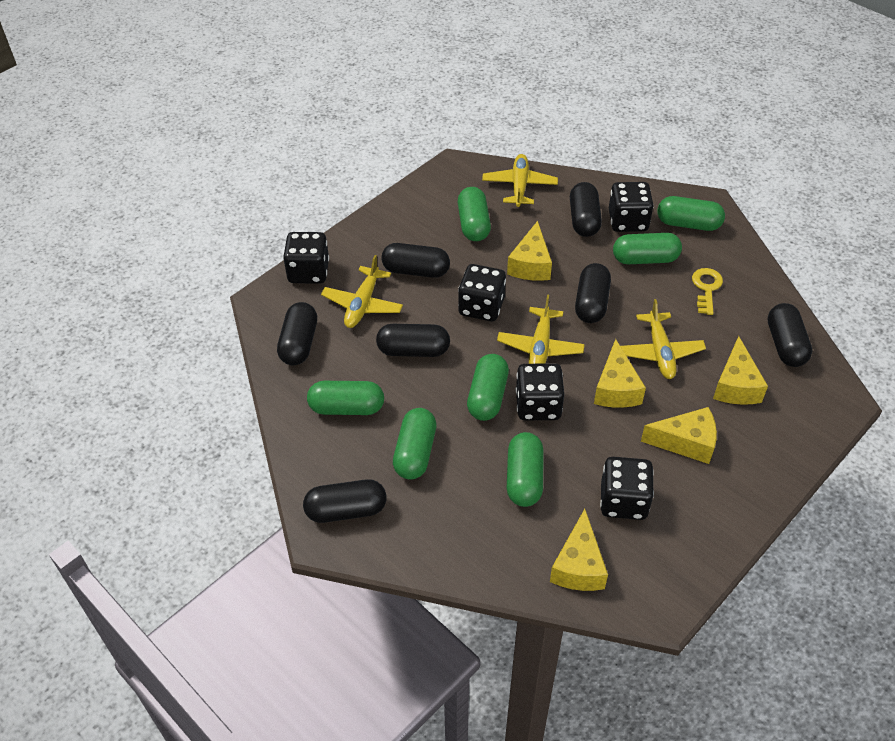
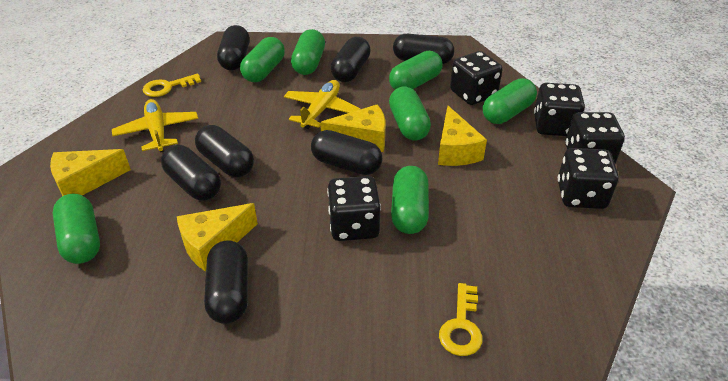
yellow cheese: 5 -> 4
yellow key: 1 -> 2
yellow plane: 4 -> 2

